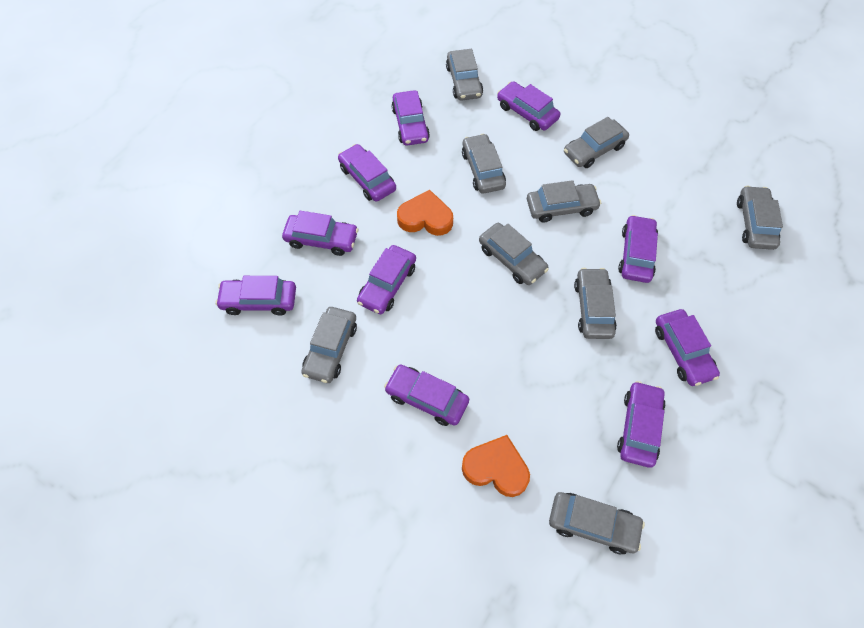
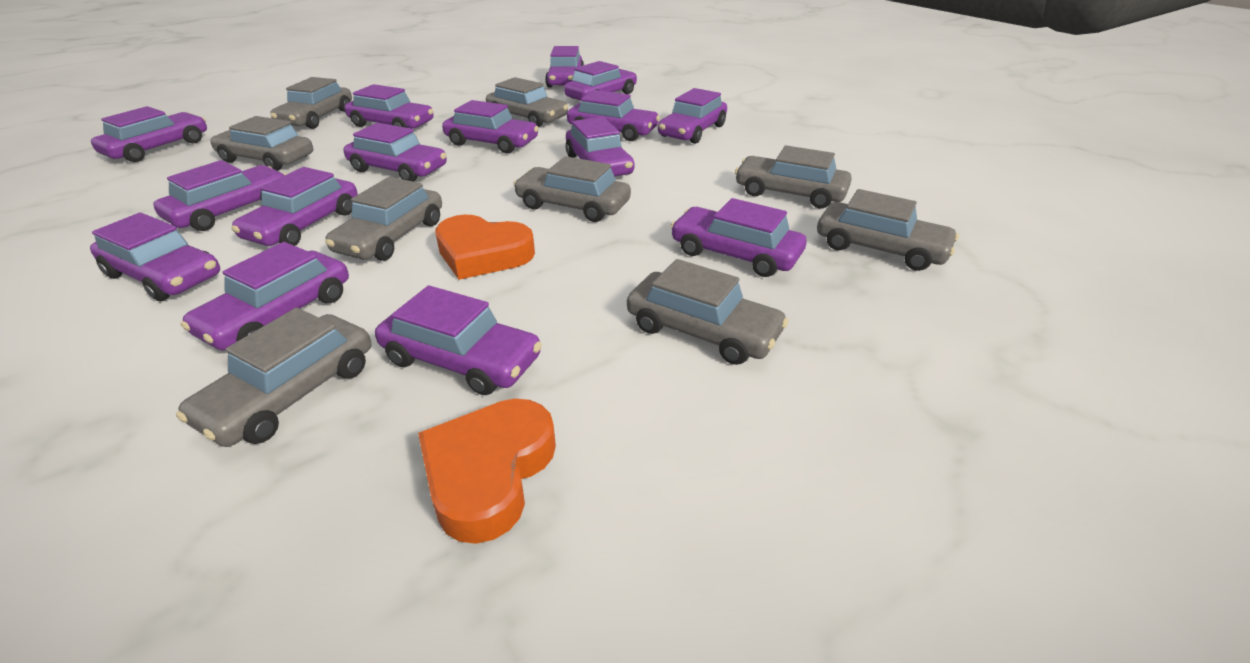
purple car: 10 -> 15

